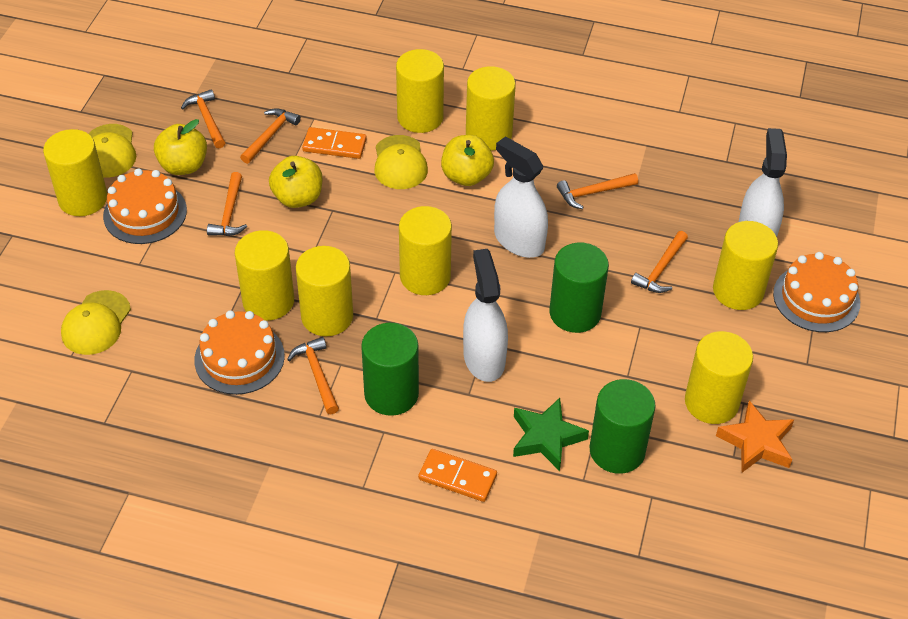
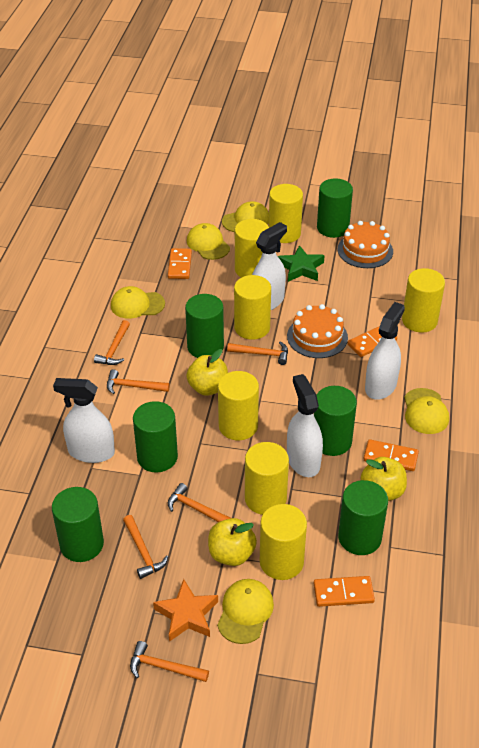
green cylinder: 3 -> 6
orange cake: 3 -> 2
orange domino: 2 -> 4
white spray bottle: 3 -> 4
yellow cap: 3 -> 5
yellow cylinder: 8 -> 7

